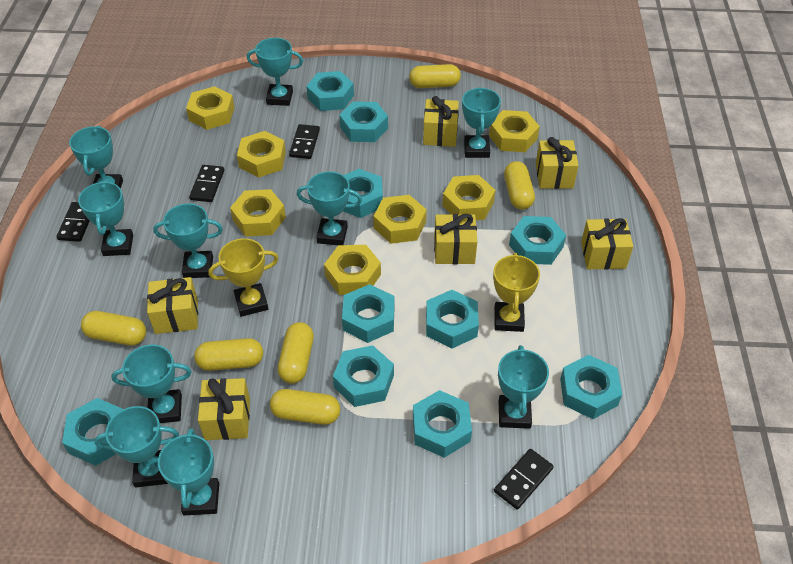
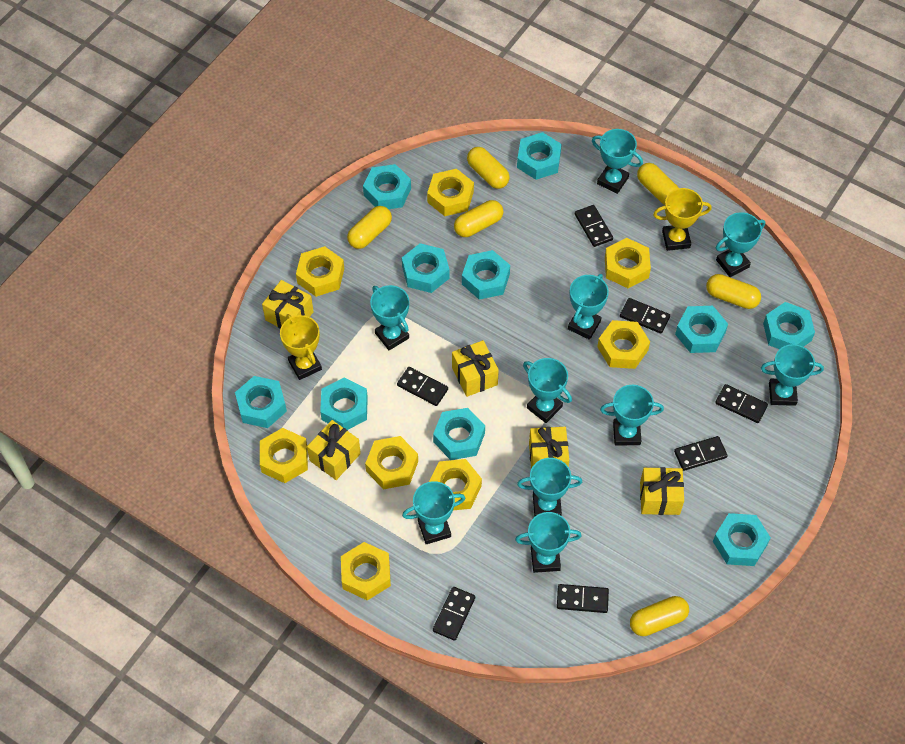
black domino: 4 -> 7
yellow gift: 6 -> 5
yellow nut: 7 -> 8

